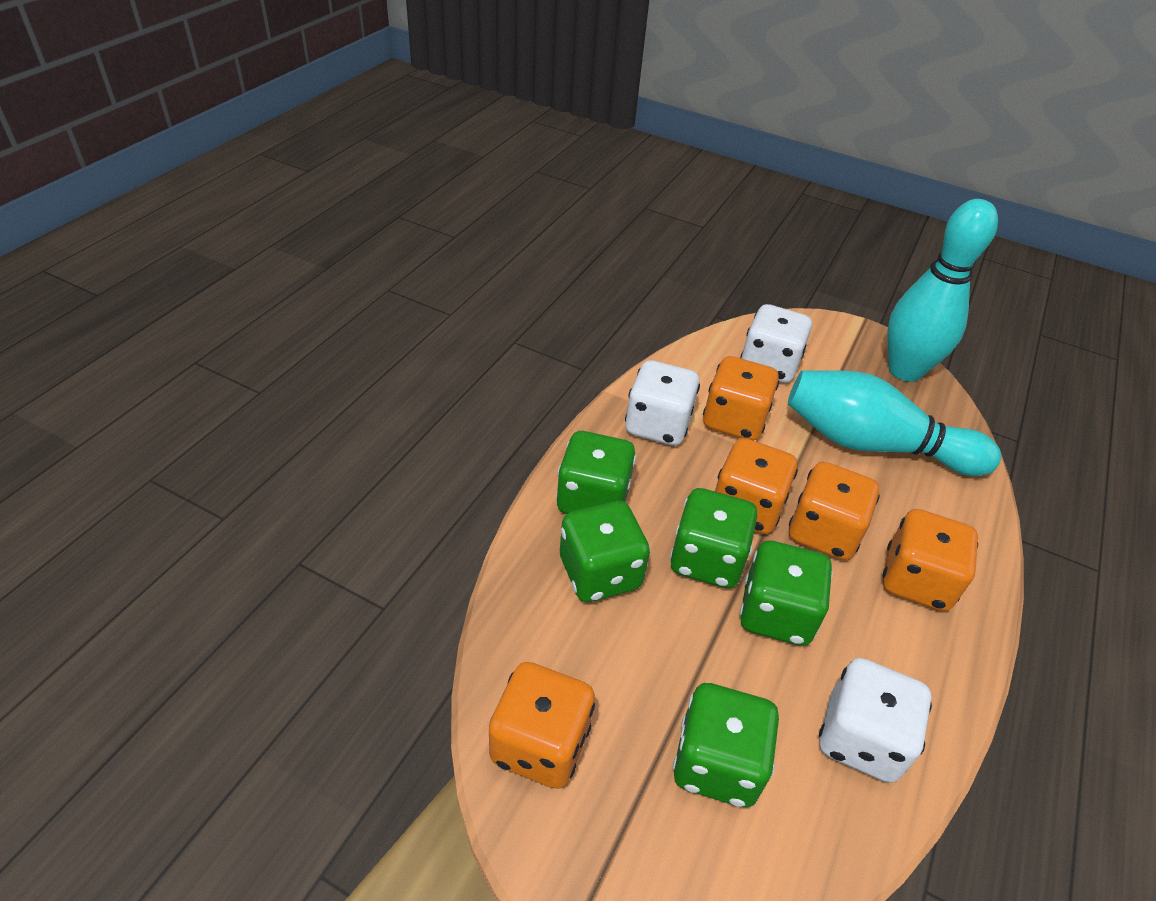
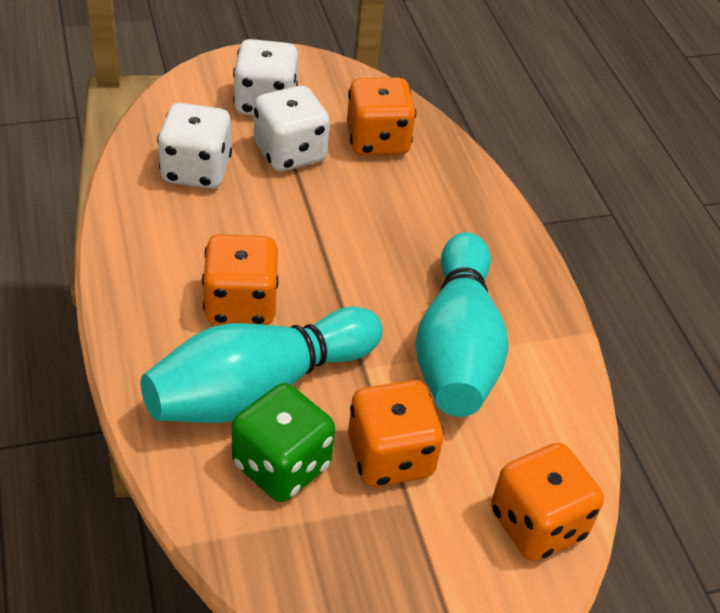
green dice: 5 -> 1
orange dice: 5 -> 4

